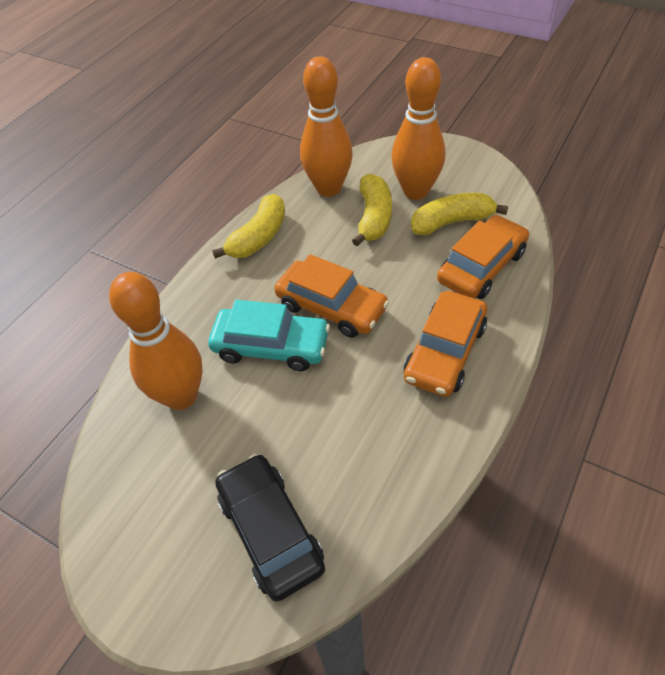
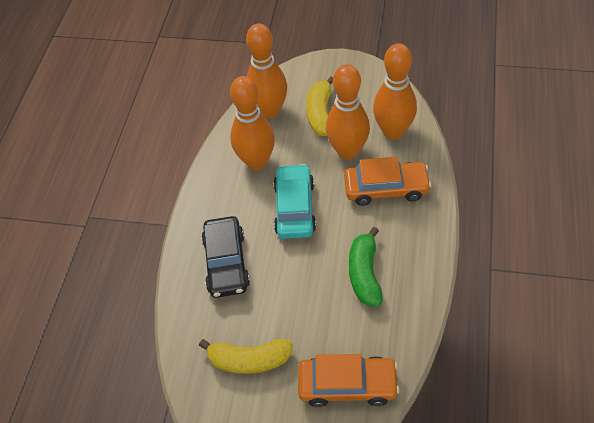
green banana: 0 -> 1
orange bowling pin: 3 -> 4
orange car: 3 -> 2
yellow banana: 3 -> 2

